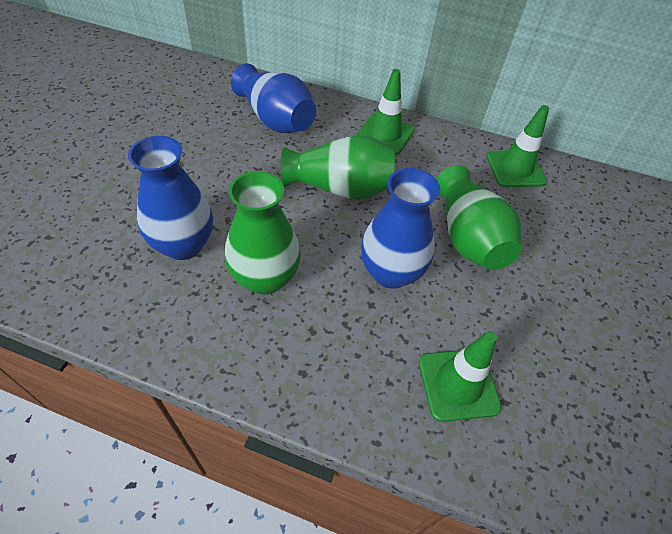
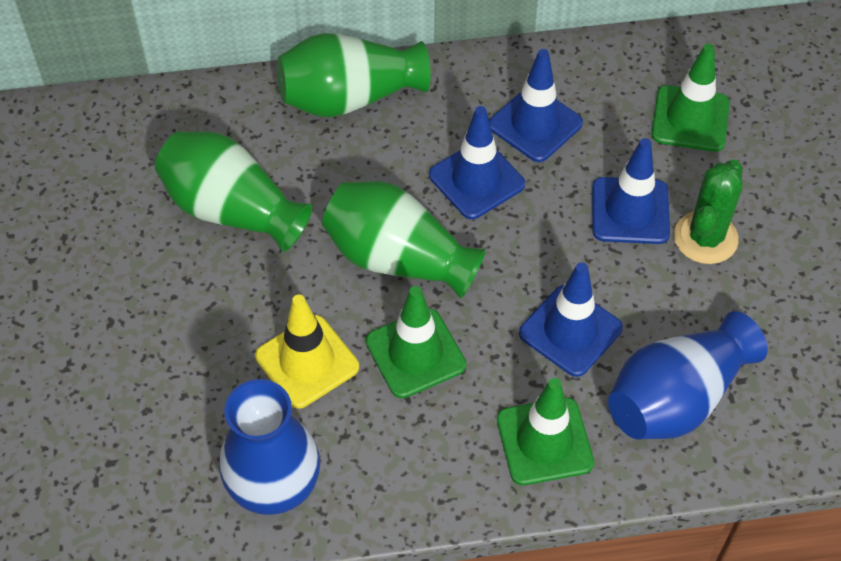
blue traffic cone: 0 -> 4
blue vase: 3 -> 2
green cactus: 0 -> 1
yellow traffic cone: 0 -> 1

